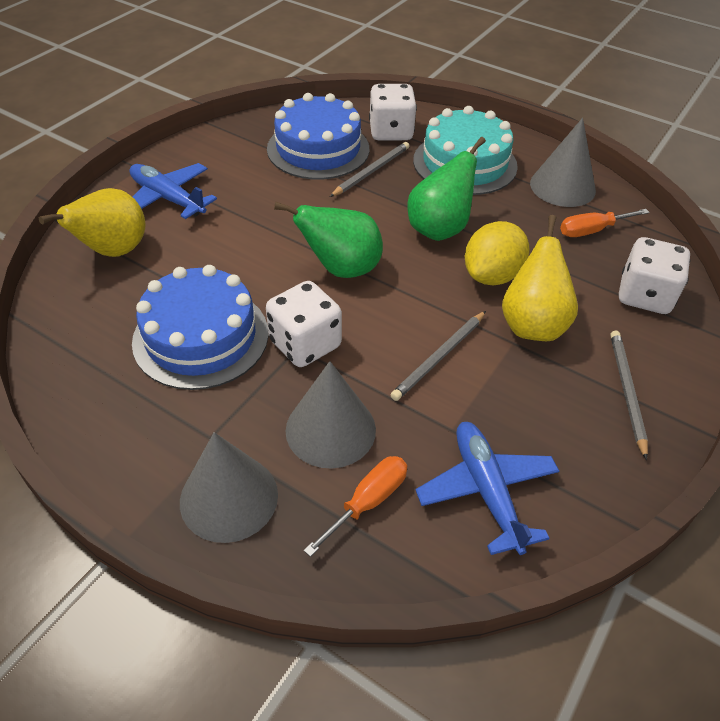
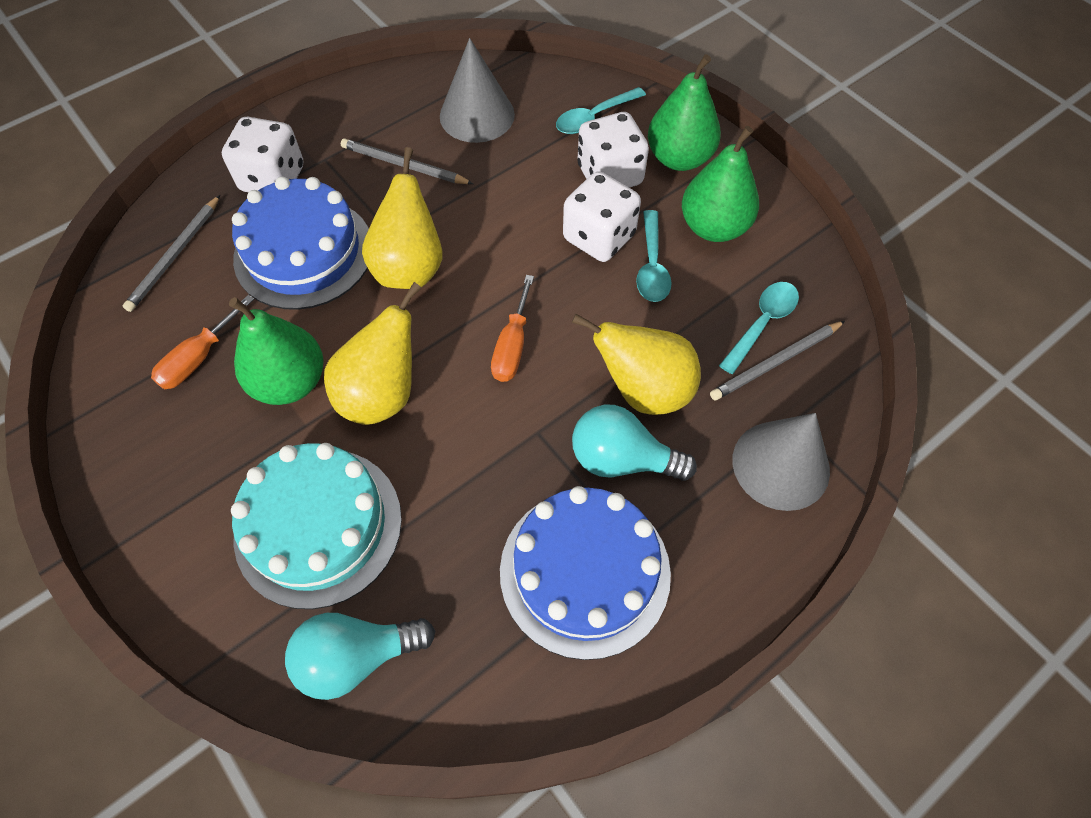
blue plane: 2 -> 0
green pear: 2 -> 3
grey cone: 3 -> 2
turquoise light bulb: 0 -> 2
turquoise spoon: 0 -> 3
yellow lemon: 1 -> 0
yellow pear: 2 -> 3

